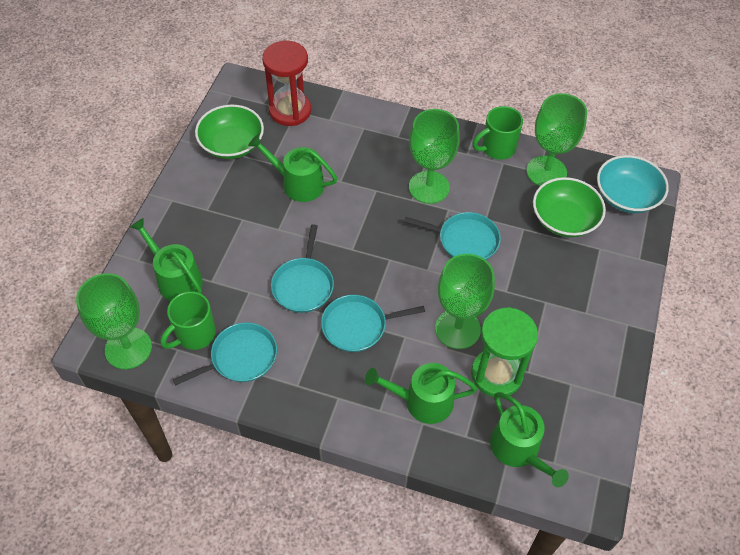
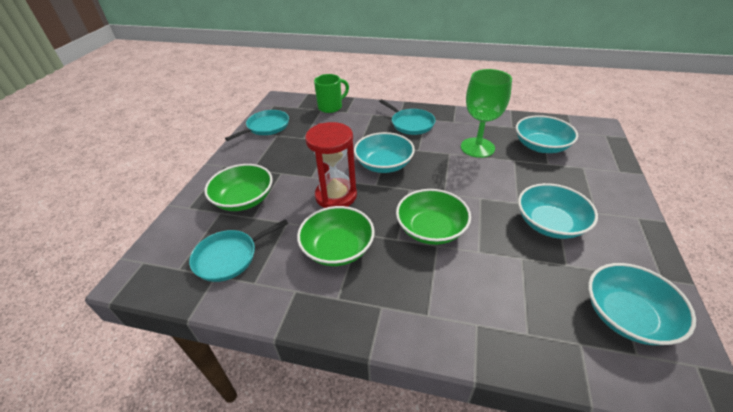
green bowl: 2 -> 3
green goblet: 4 -> 1
green hourglass: 1 -> 0
green mug: 2 -> 1
green watering can: 4 -> 0
turquoise bowl: 1 -> 4
turquoise pan: 4 -> 3

